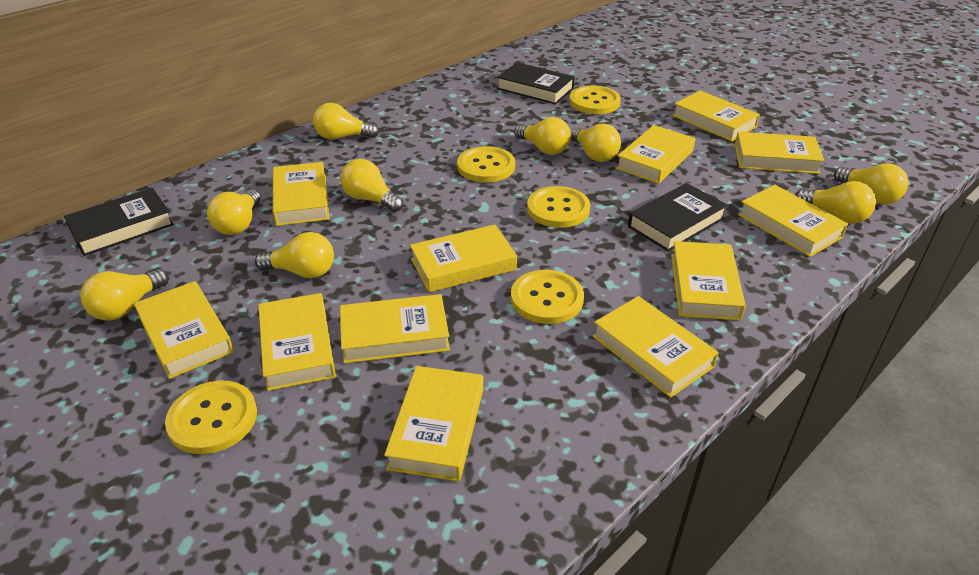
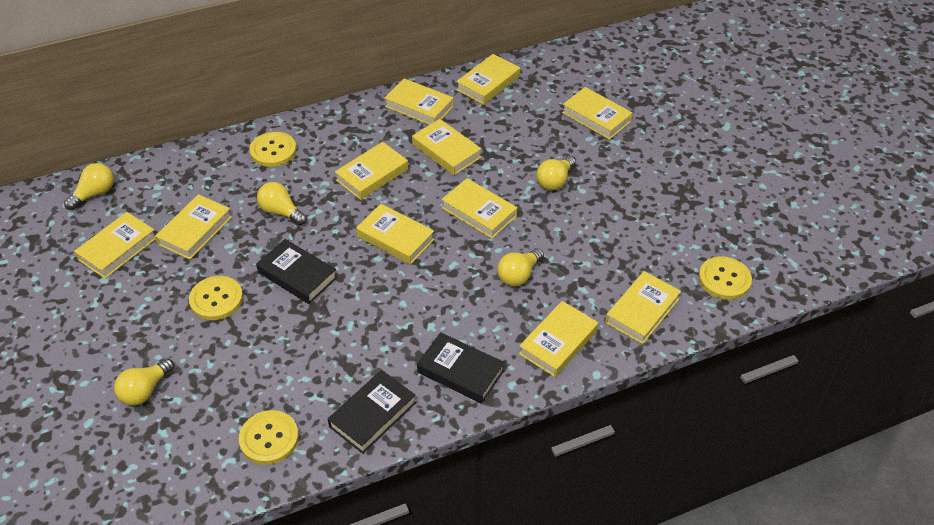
yellow book: 12 -> 11
yellow button: 5 -> 4
yellow light bulb: 9 -> 5

